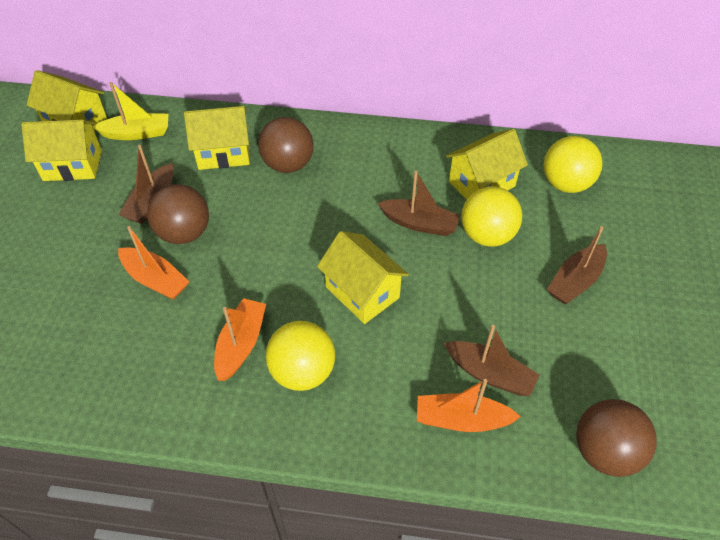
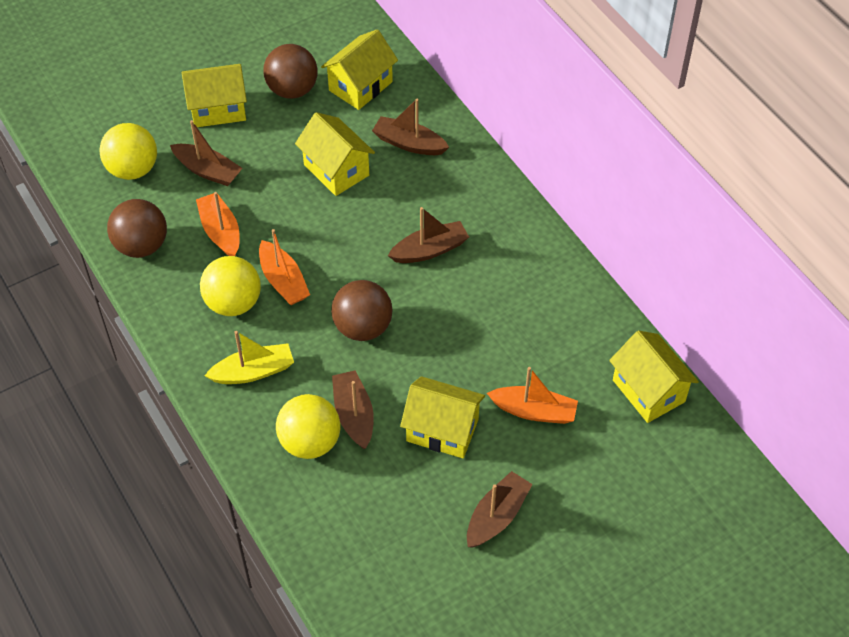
brown boat: 4 -> 5

